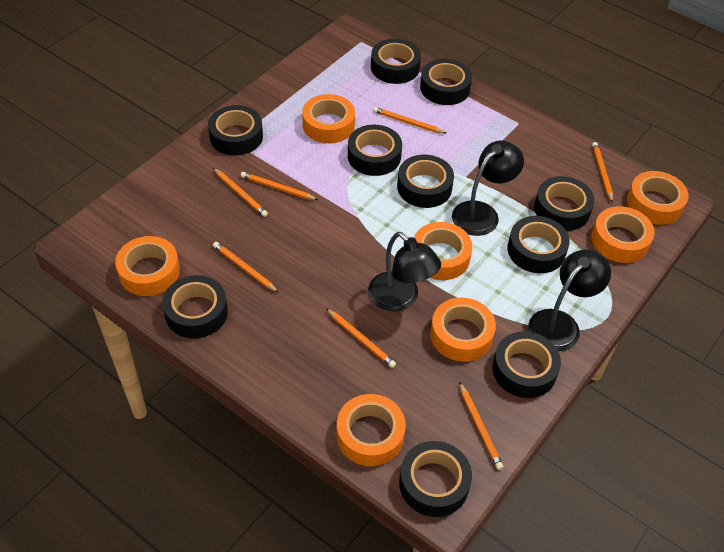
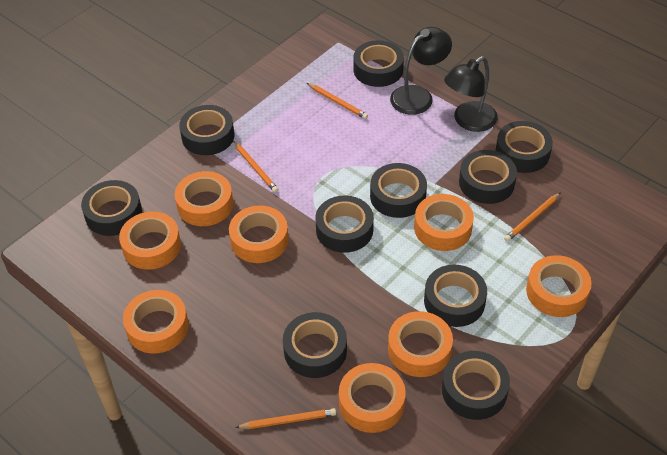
black lamp: 3 -> 2
orange pencil: 7 -> 4
orange tape: 7 -> 8

